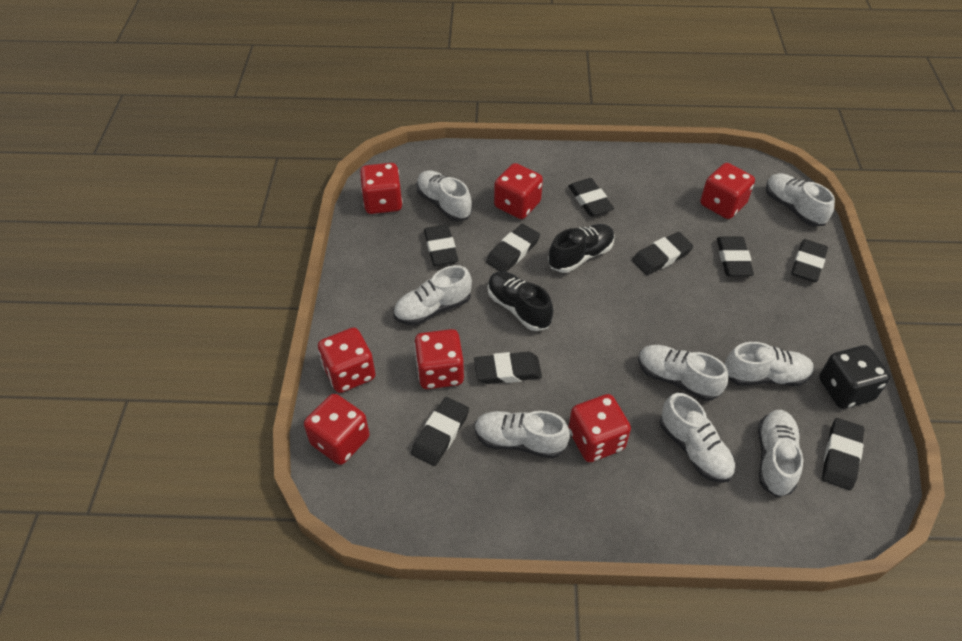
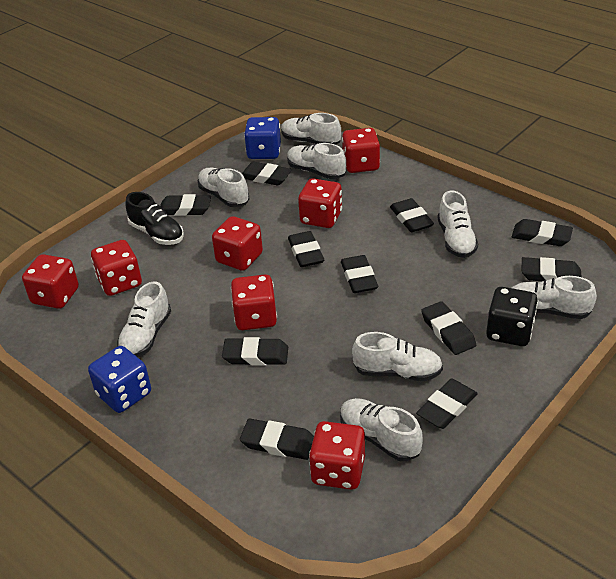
black eraser: 9 -> 11
black shoe: 2 -> 1
blue dice: 0 -> 2

